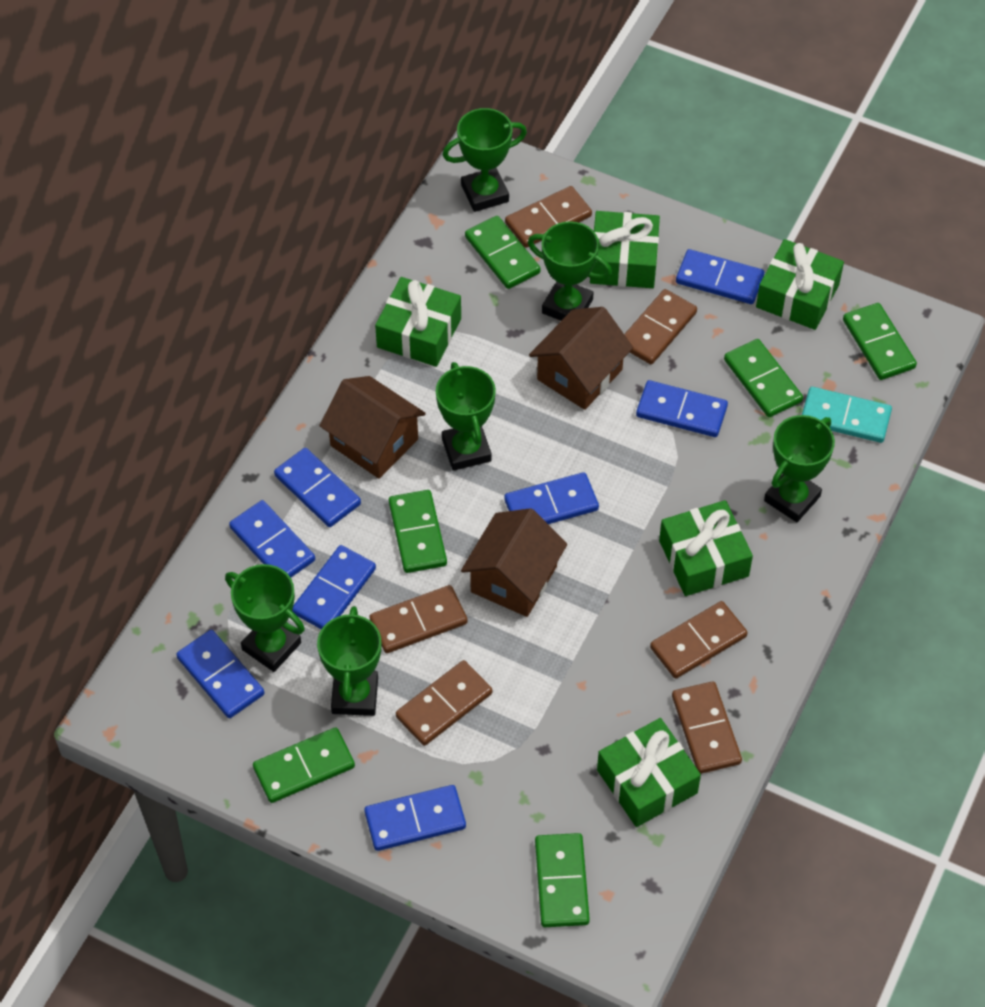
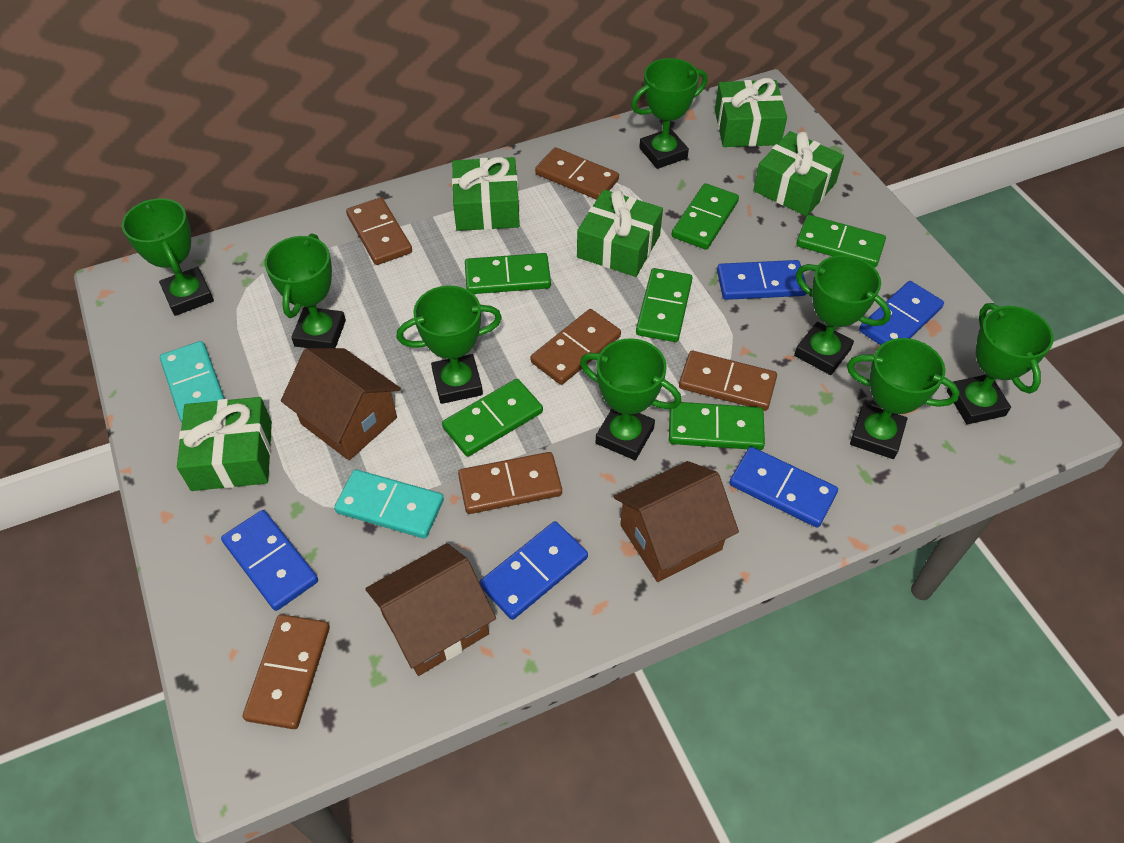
blue domino: 8 -> 5
green trophy: 6 -> 8
turquoise domino: 1 -> 2

